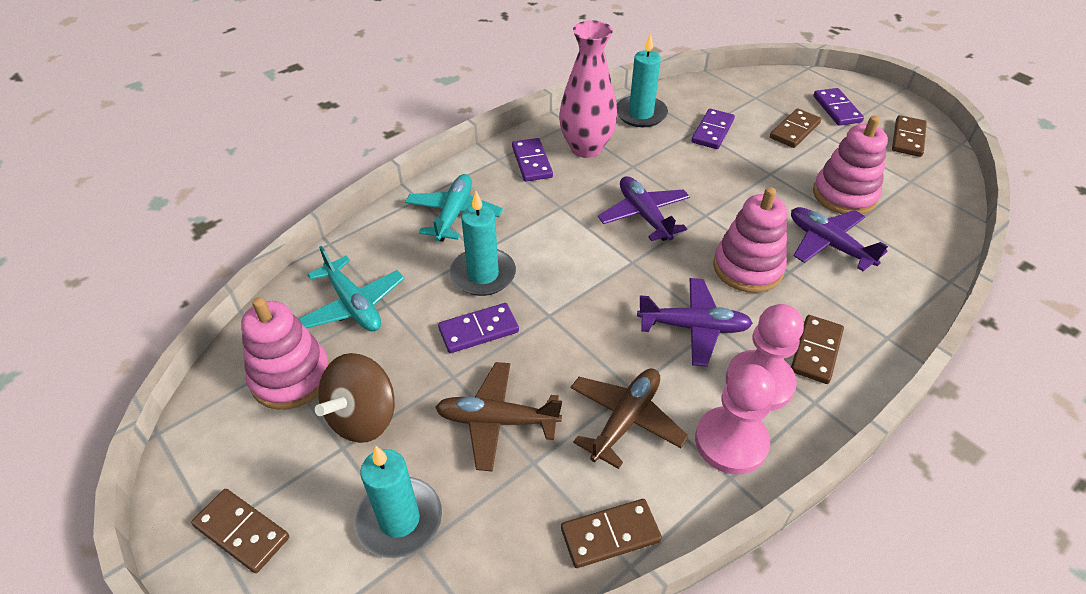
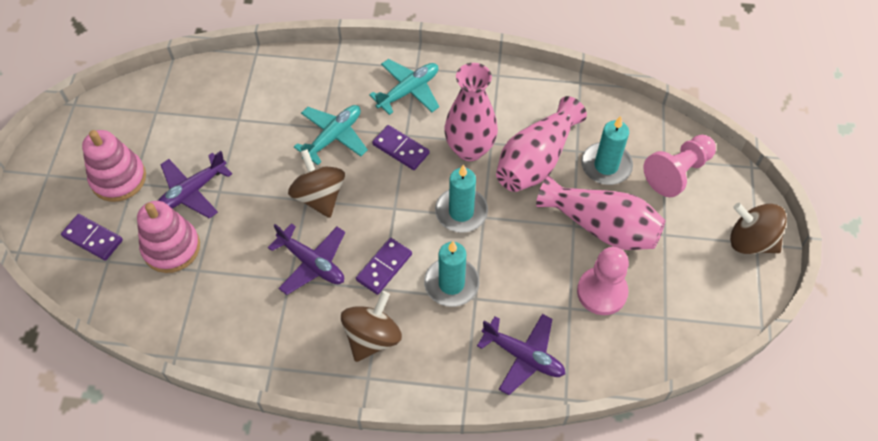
brown domino: 5 -> 0
brown plane: 2 -> 0
brown spinning top: 1 -> 3
pink stacking toy: 3 -> 2
pink vase: 1 -> 3
purple domino: 4 -> 3

